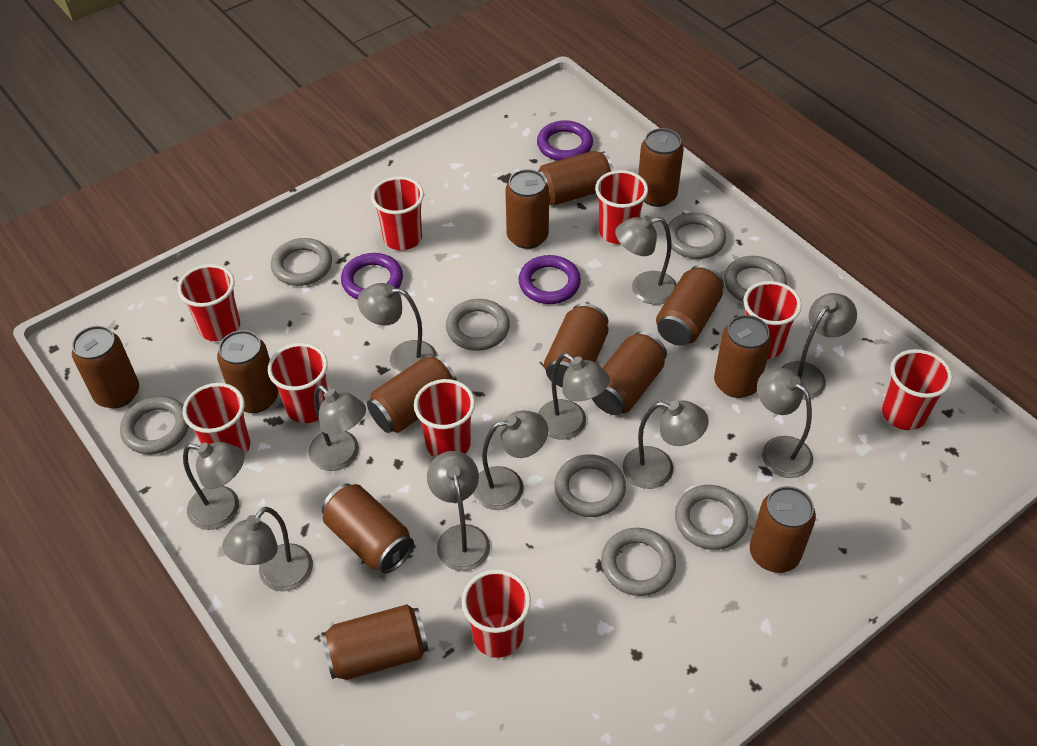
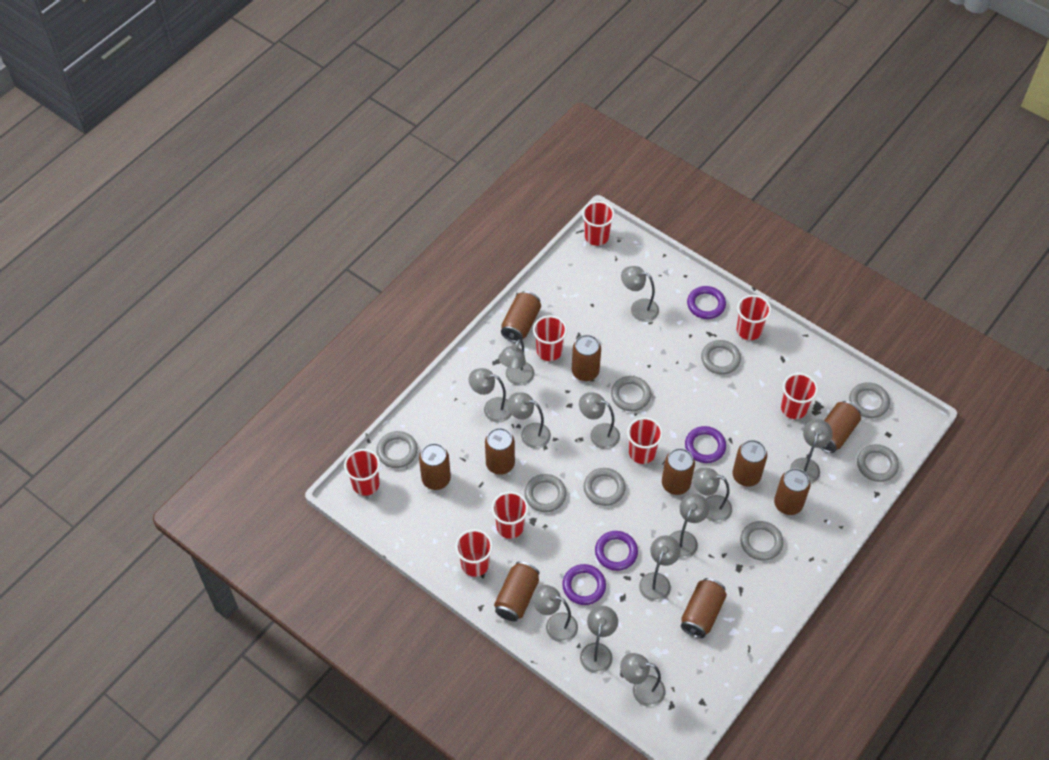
brown can: 13 -> 10
grey lamp: 11 -> 12
purple ring: 3 -> 4
red cup: 9 -> 8

